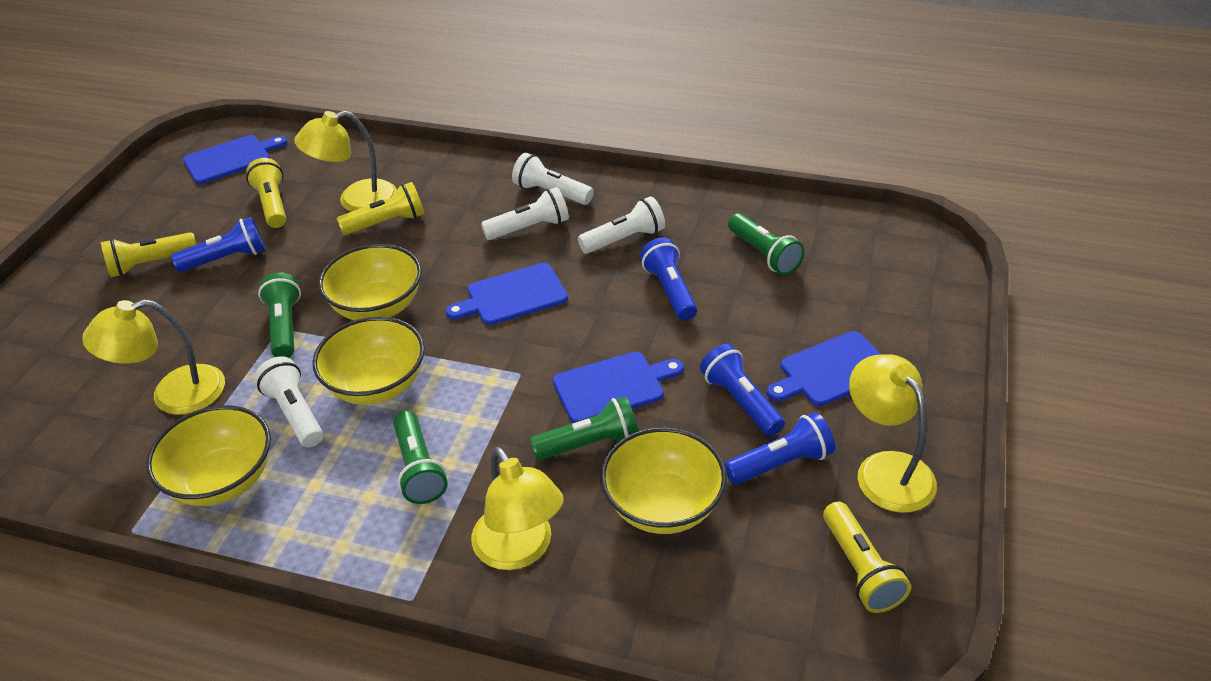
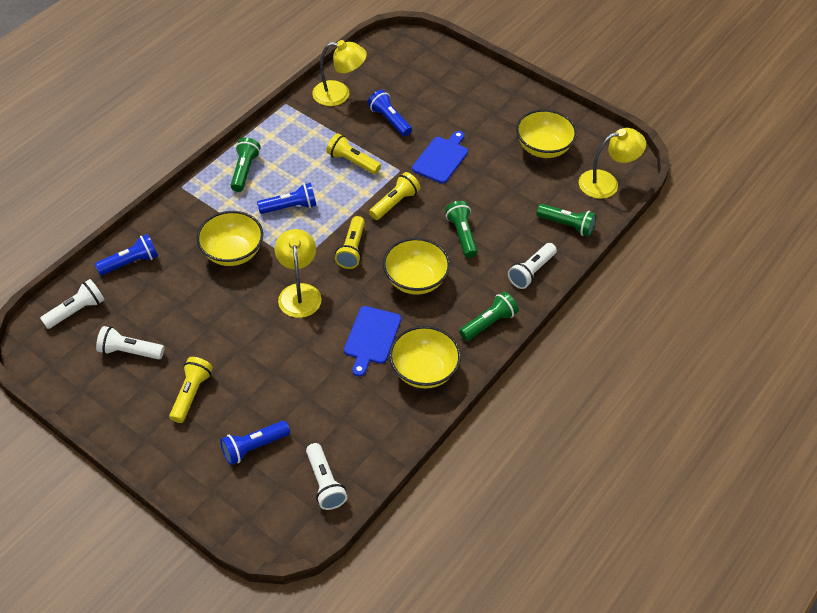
blue cutting board: 4 -> 2
yellow lamp: 4 -> 3

